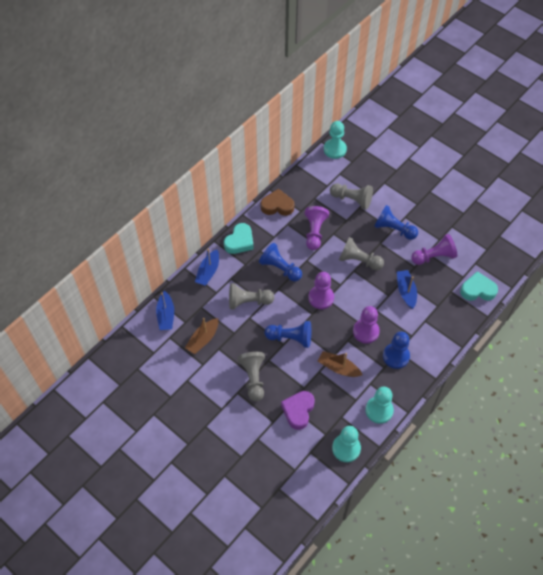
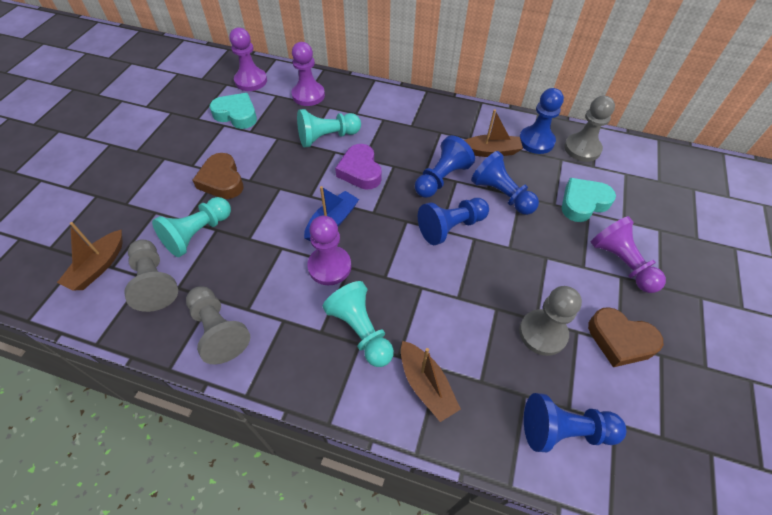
blue boat: 3 -> 1
blue pawn: 4 -> 5
brown boat: 2 -> 3
brown heart: 1 -> 2

